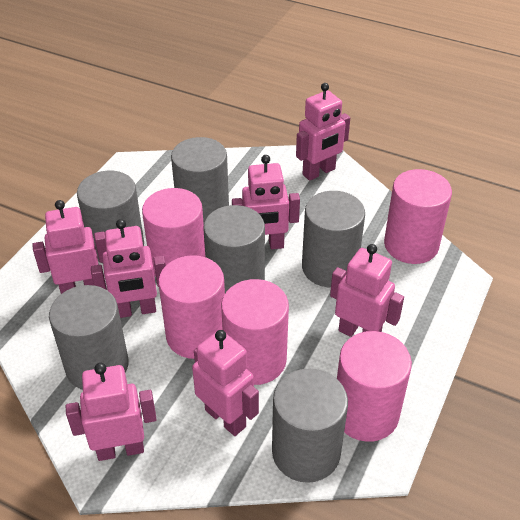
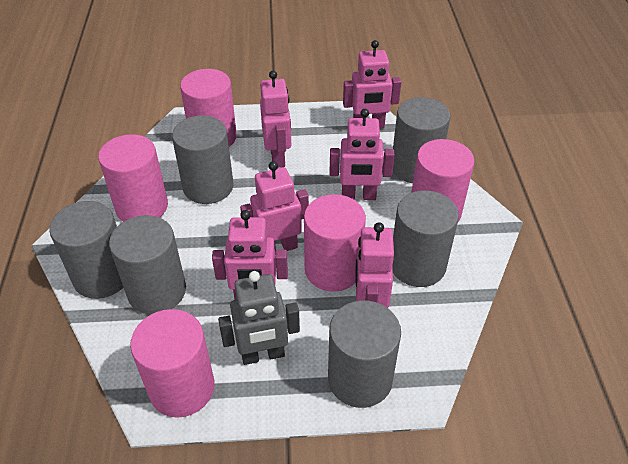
grey robot: 0 -> 1
pink robot: 7 -> 6

